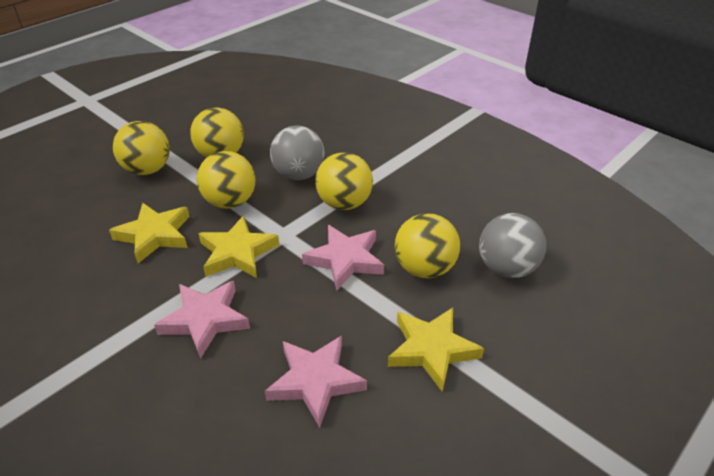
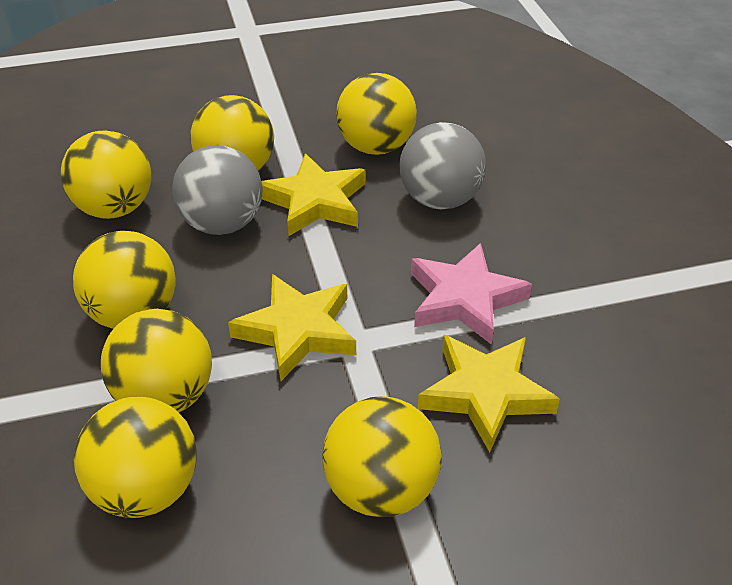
pink star: 3 -> 1
yellow ball: 5 -> 7

